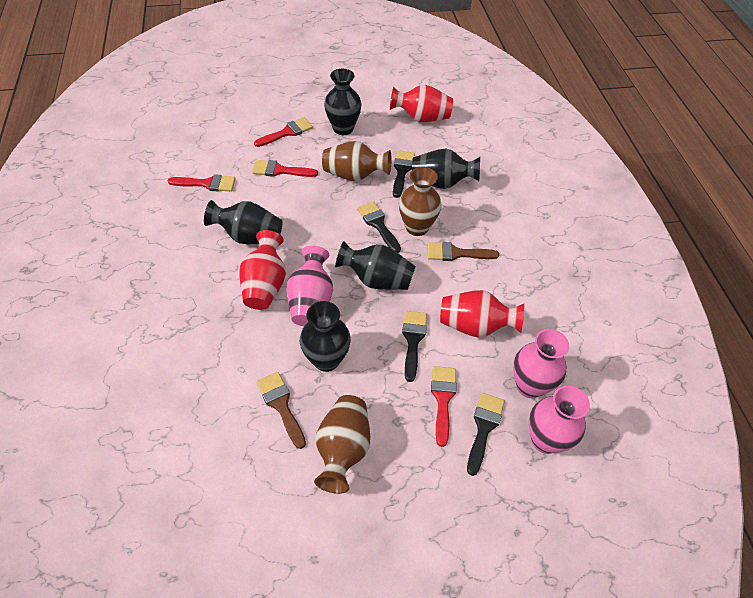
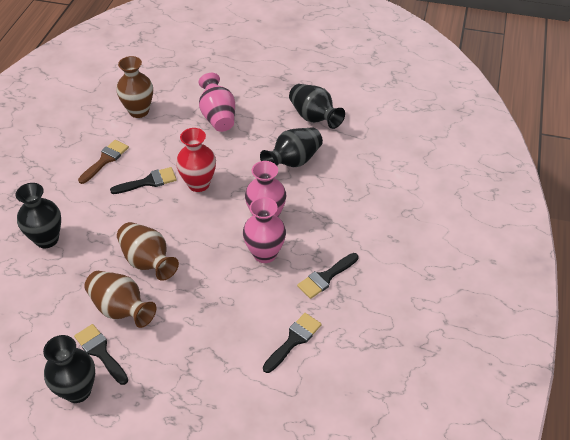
black vase: 5 -> 4
brown brush: 2 -> 1
red brush: 4 -> 0
red vase: 3 -> 1

